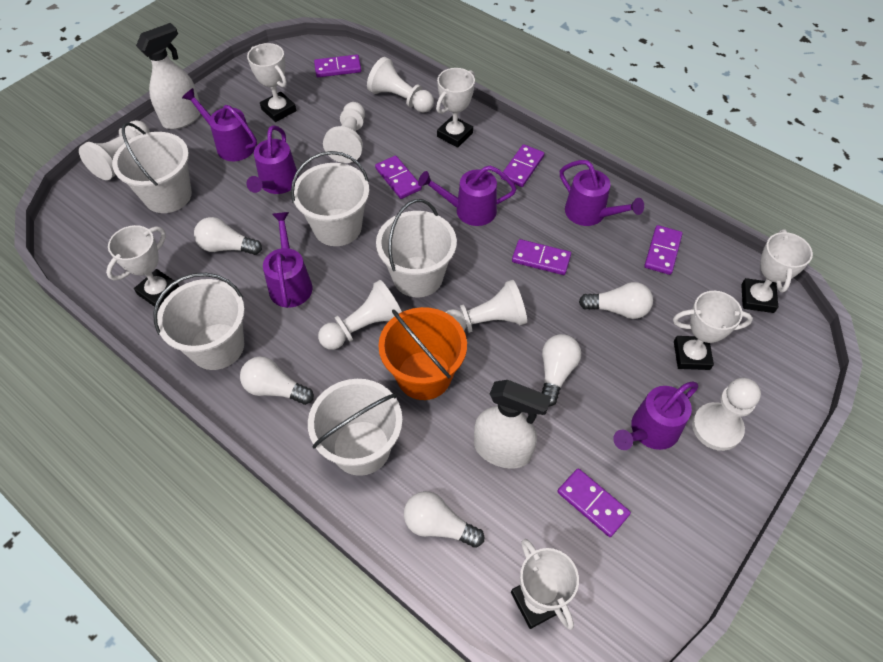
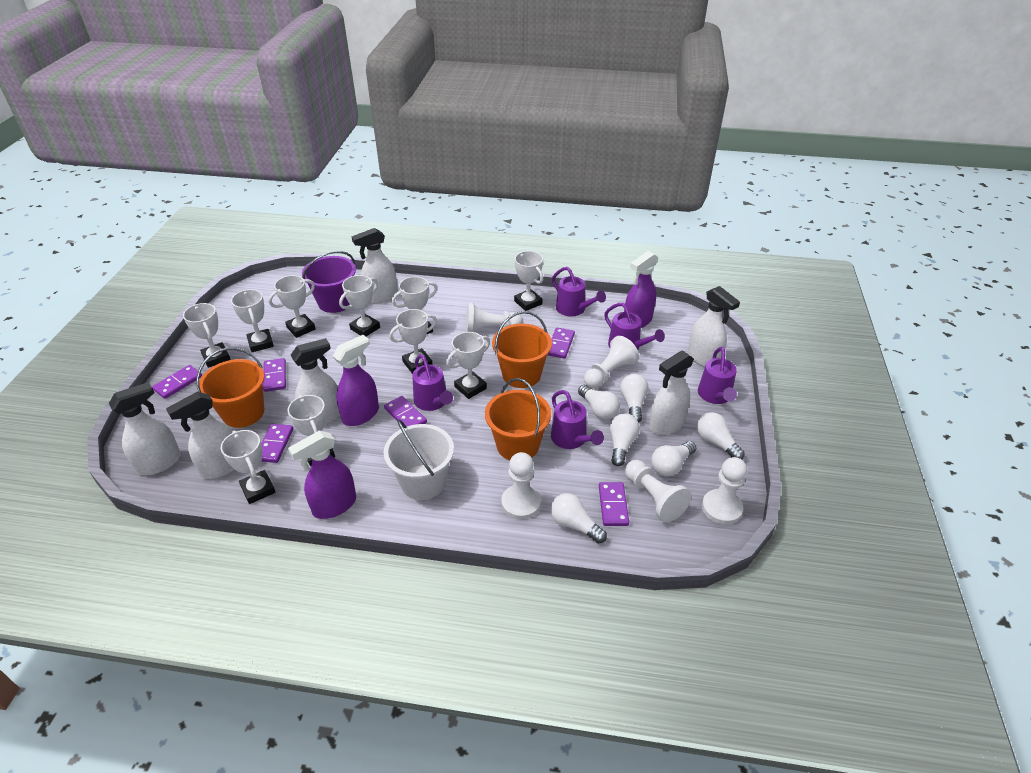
orange bucket: 1 -> 3
purple bucket: 0 -> 1
purple spray bottle: 0 -> 3
purple watering can: 6 -> 5
white bucket: 5 -> 1
white light bulb: 5 -> 6
white pawn: 6 -> 5
white spray bottle: 2 -> 6
white trophy: 6 -> 10

